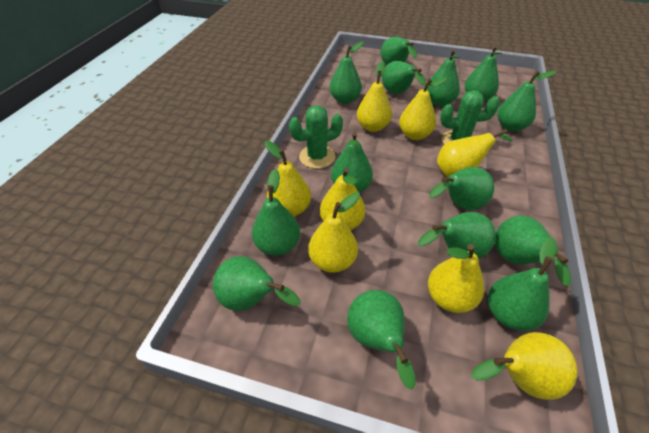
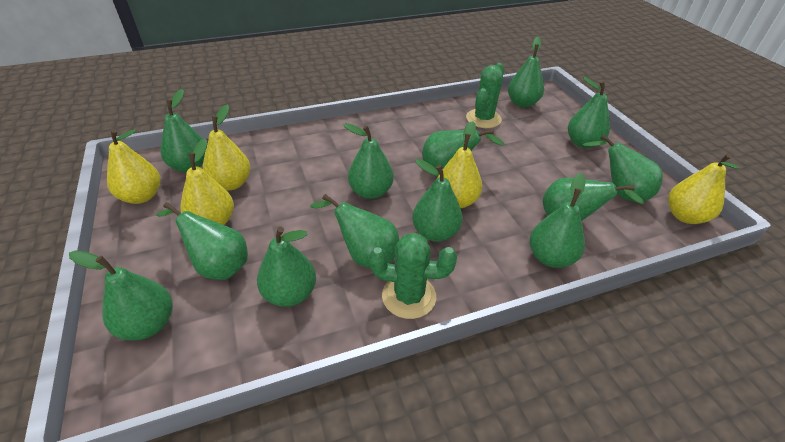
green pear: 14 -> 13
yellow pear: 8 -> 5

